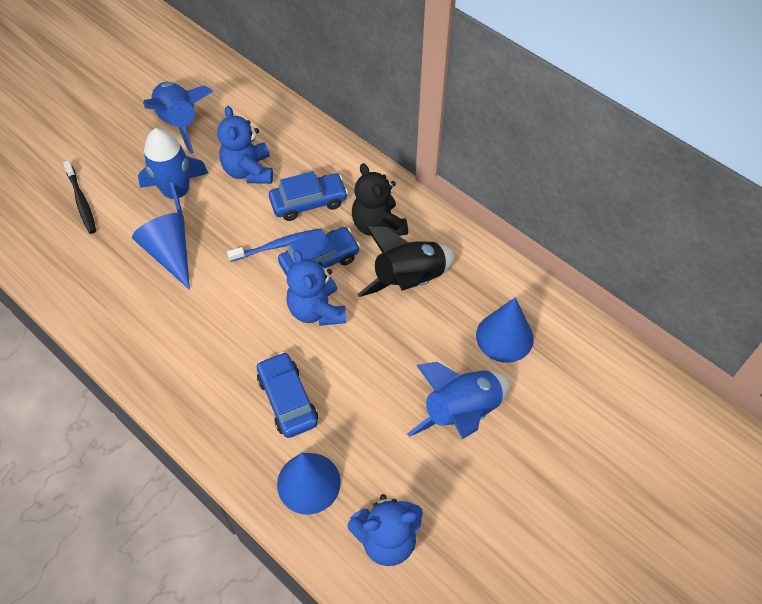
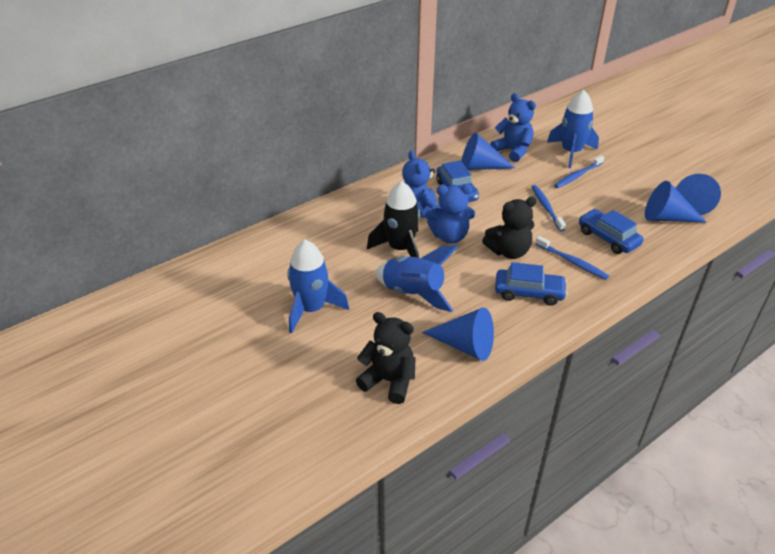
black teddy bear: 1 -> 2
black toothbrush: 1 -> 0
blue cone: 3 -> 4
blue toothbrush: 1 -> 3

